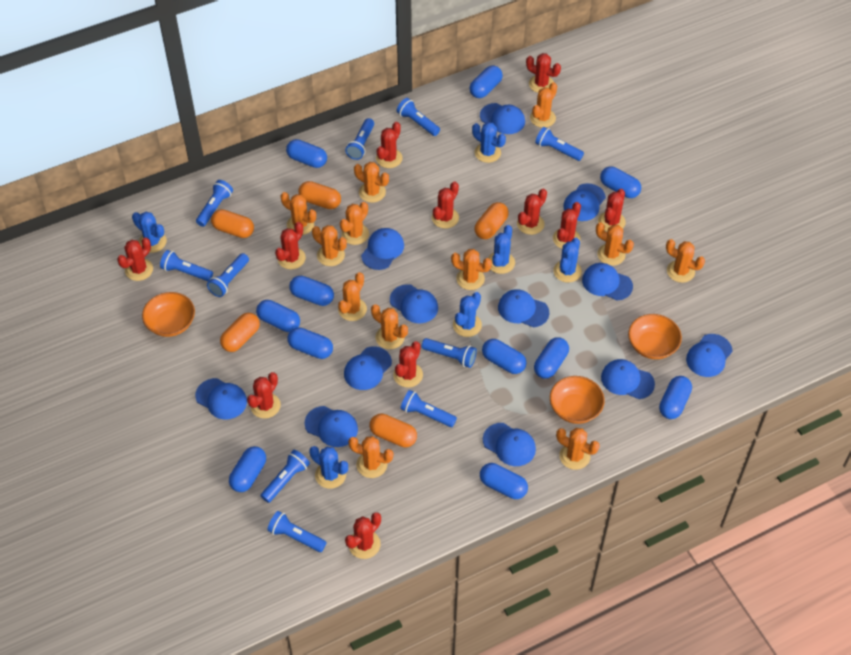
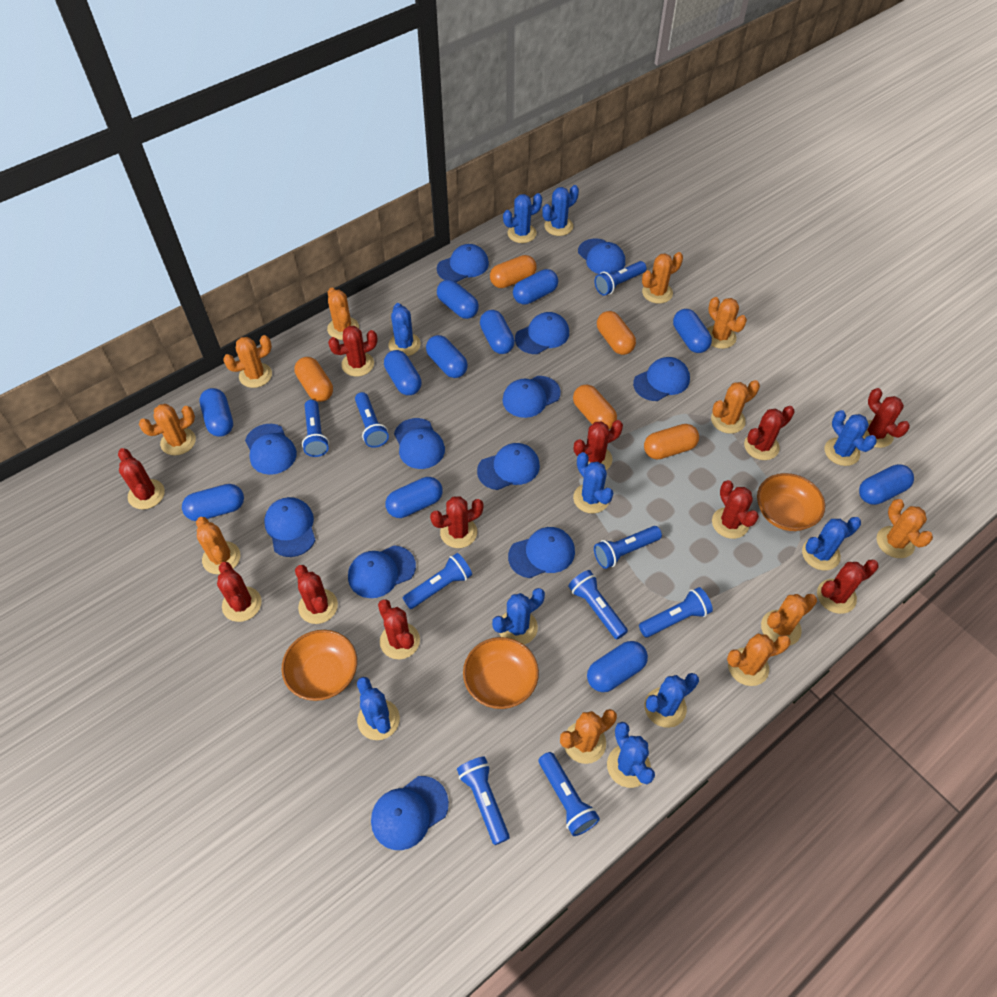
blue cactus: 6 -> 10
blue flashlight: 10 -> 9
orange cactus: 12 -> 11

